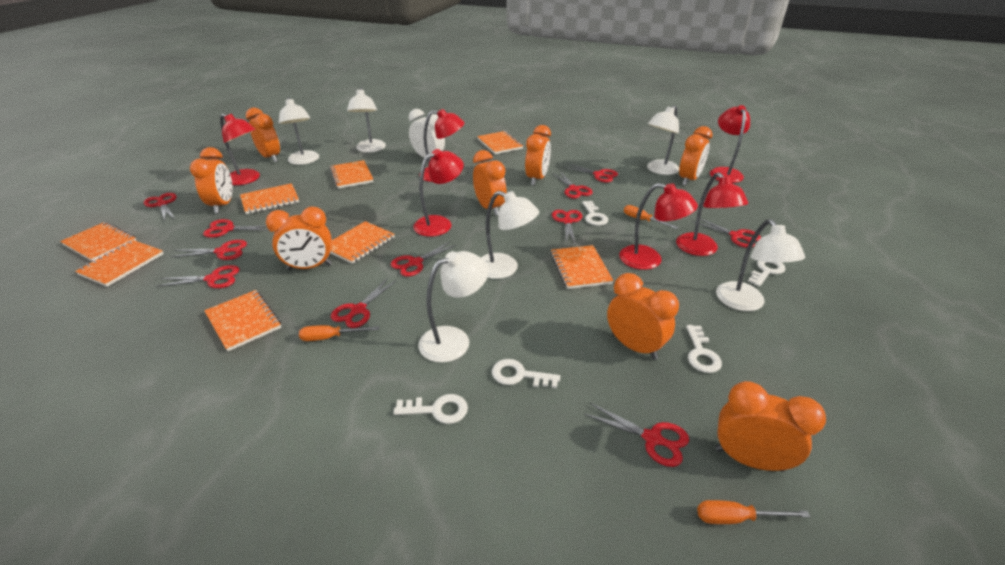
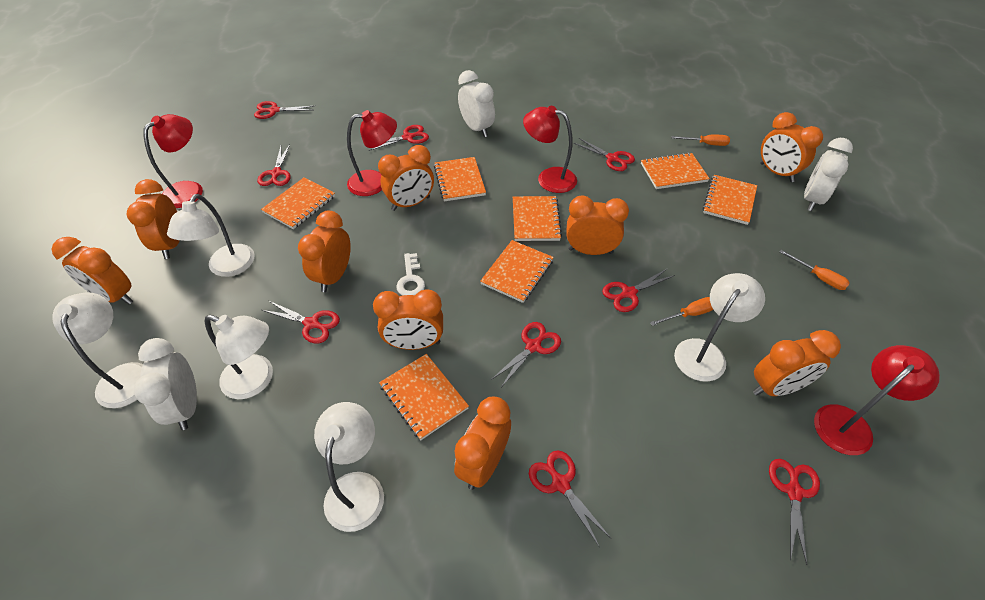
orange clock: 8 -> 9
orange notebook: 8 -> 7
red lamp: 6 -> 4
red scissors: 11 -> 9
white clock: 1 -> 3
white key: 5 -> 1
white lamp: 6 -> 5

